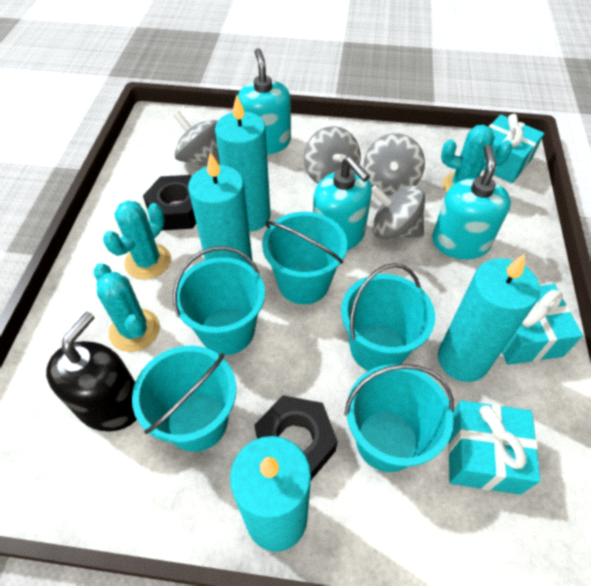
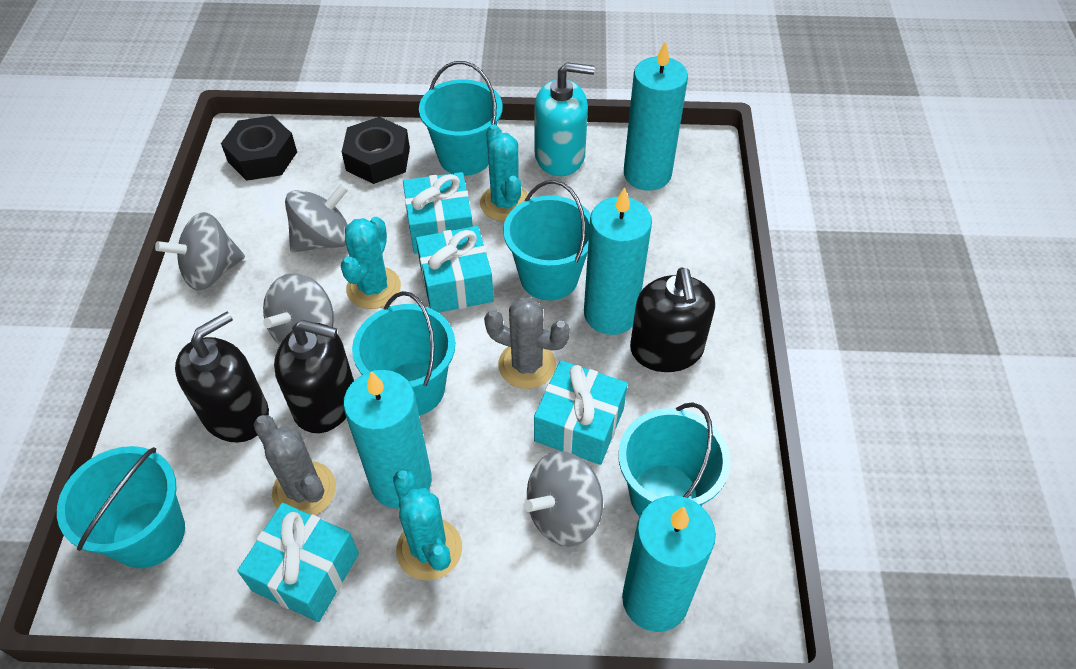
black soap dispenser: 1 -> 3
grey cactus: 0 -> 2
turquoise gift: 3 -> 4
turquoise soap dispenser: 3 -> 1

